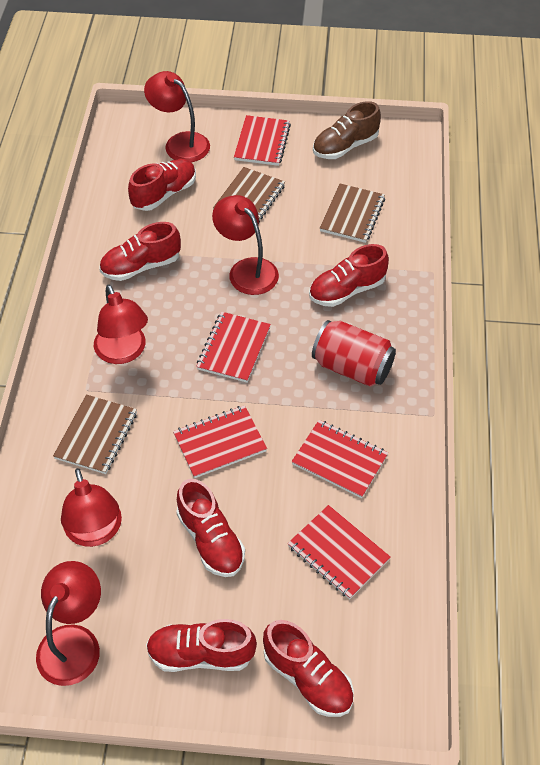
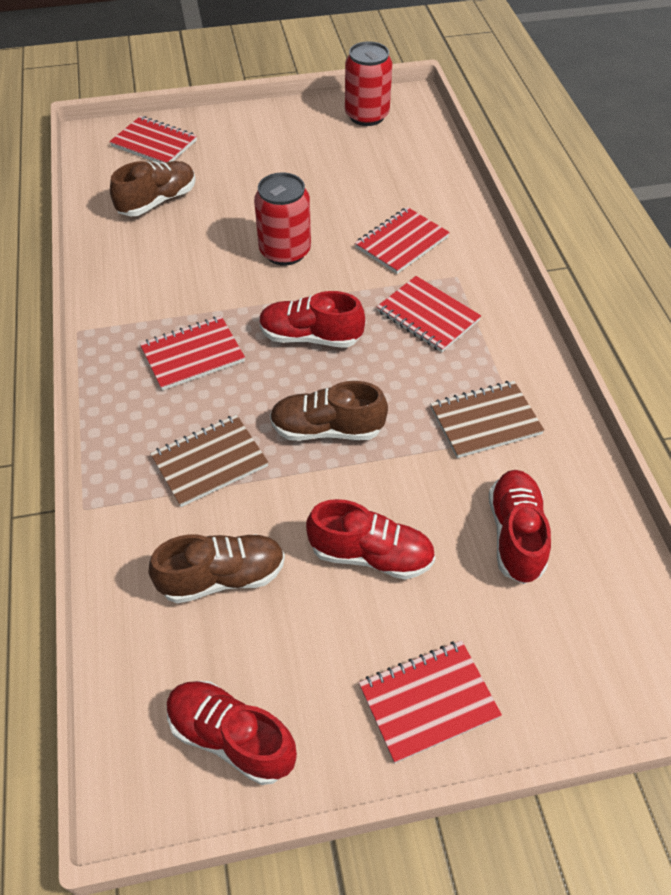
brown notebook: 3 -> 2
brown shoe: 1 -> 3
red can: 1 -> 2
red lamp: 5 -> 0
red shoe: 6 -> 4

